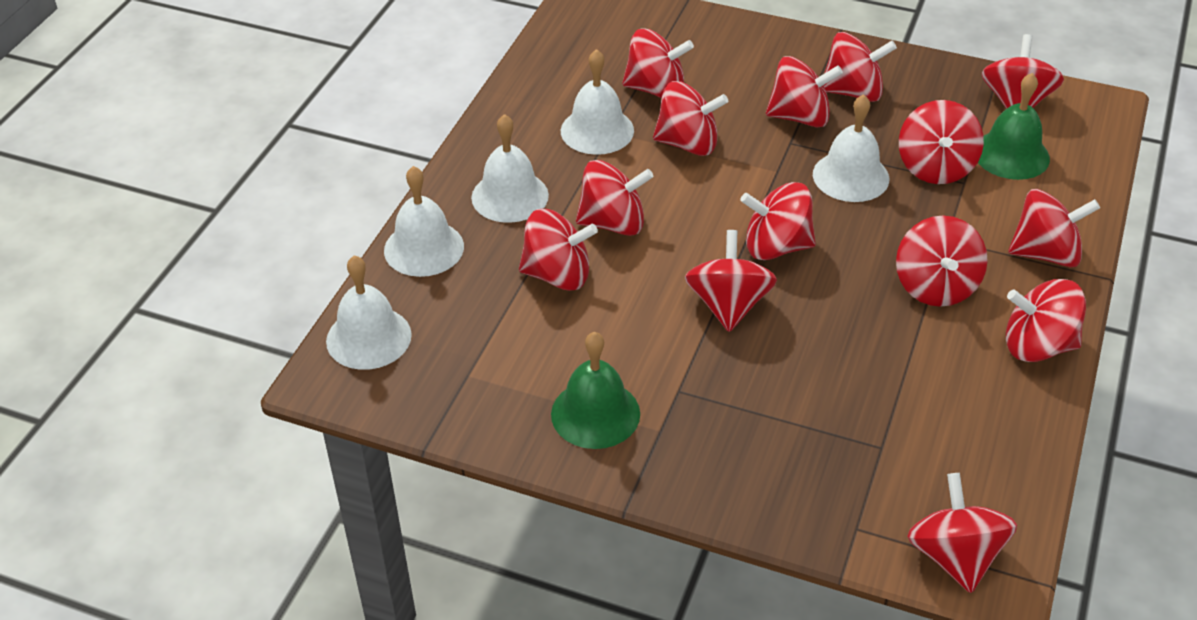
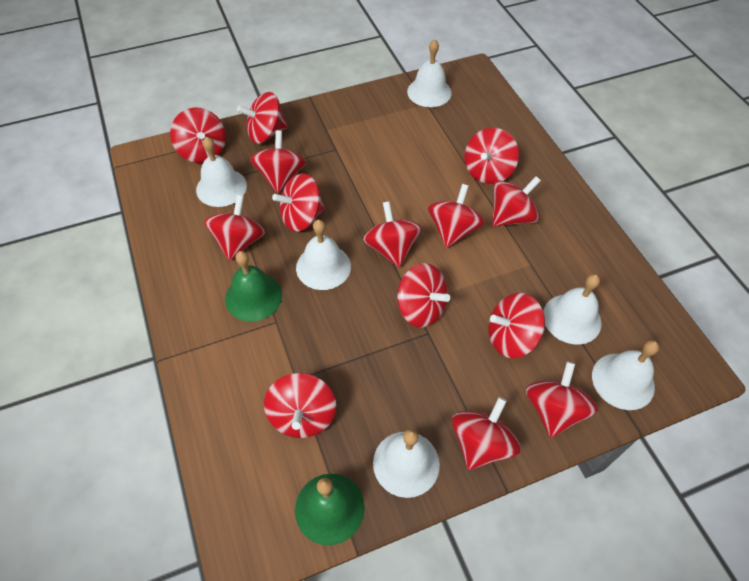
white bell: 5 -> 6

